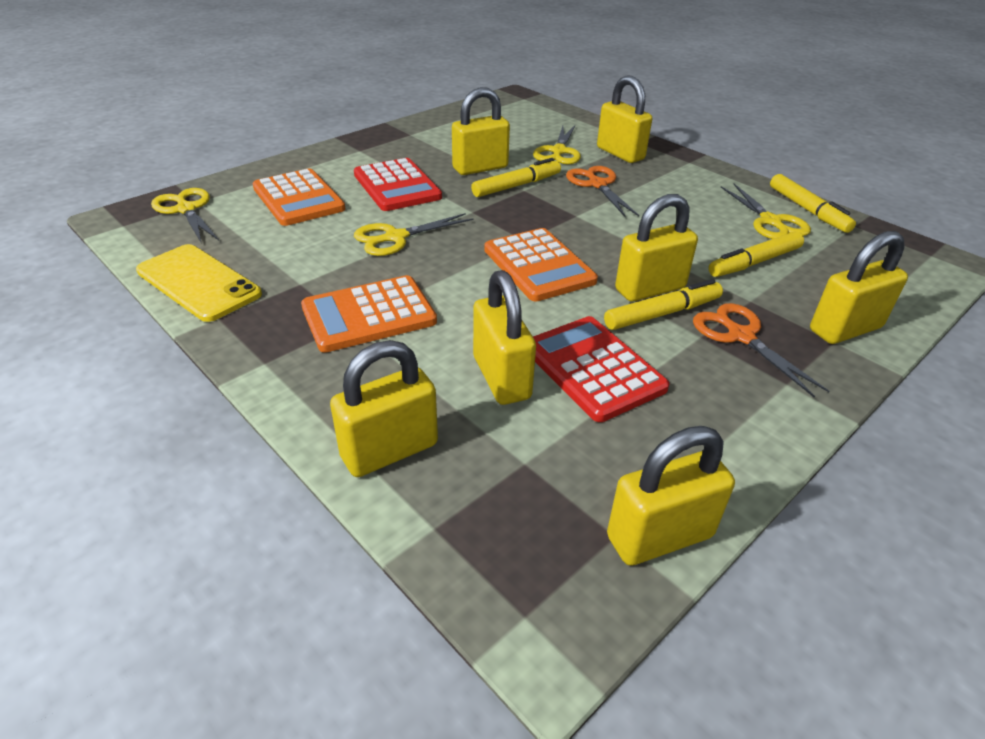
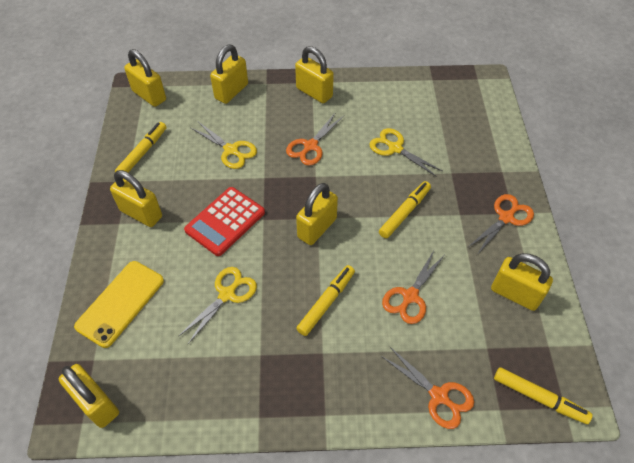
orange calculator: 3 -> 0
orange scissors: 2 -> 4
red calculator: 2 -> 1
yellow scissors: 4 -> 3

